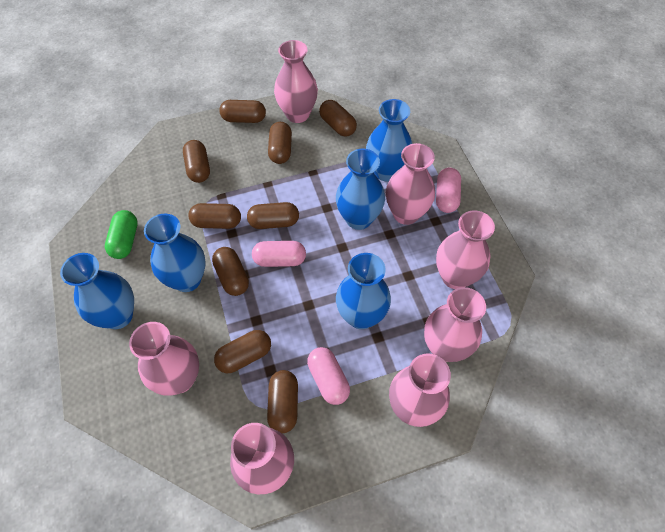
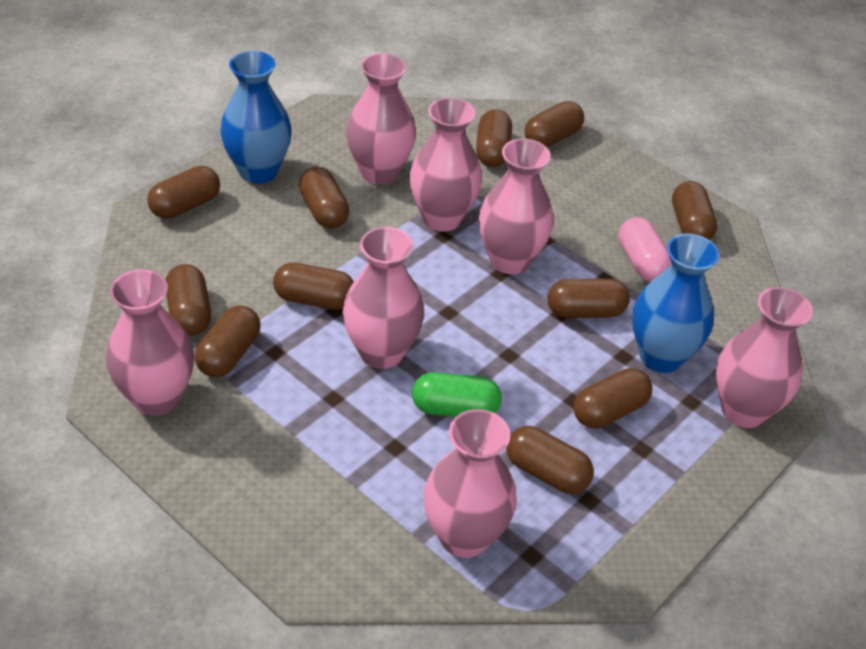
blue vase: 5 -> 2
brown capsule: 9 -> 11
pink capsule: 3 -> 1

